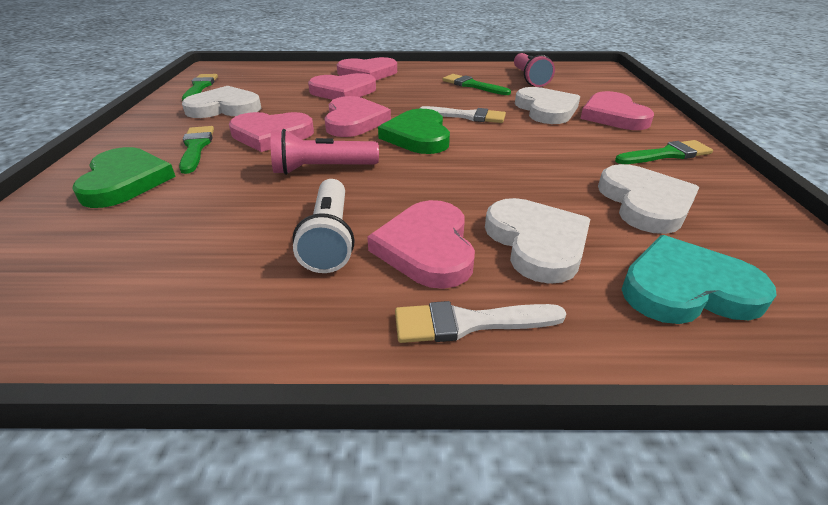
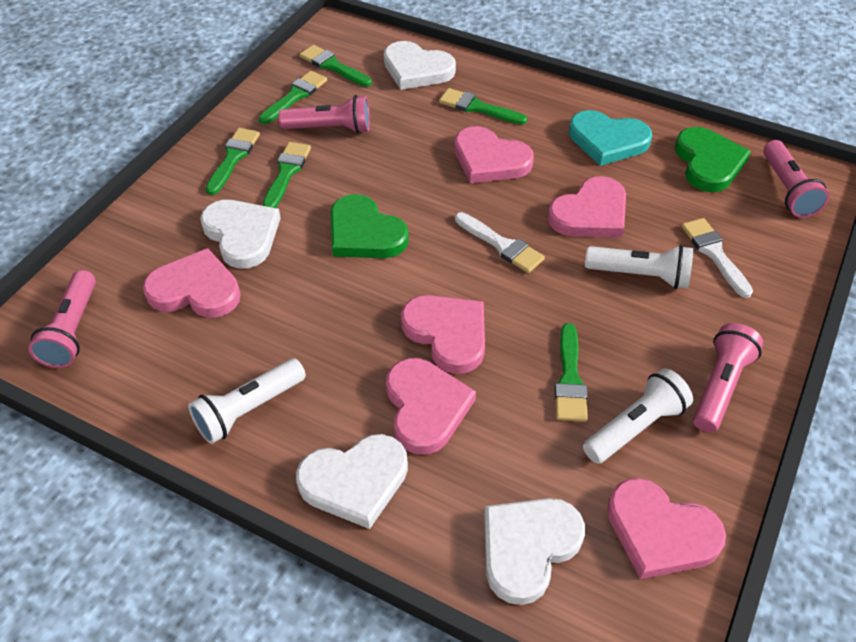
green brush: 4 -> 6
pink flashlight: 2 -> 4
white flashlight: 1 -> 3

